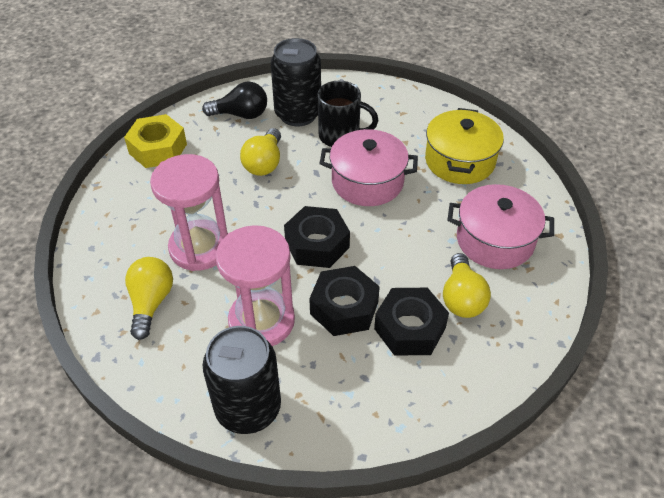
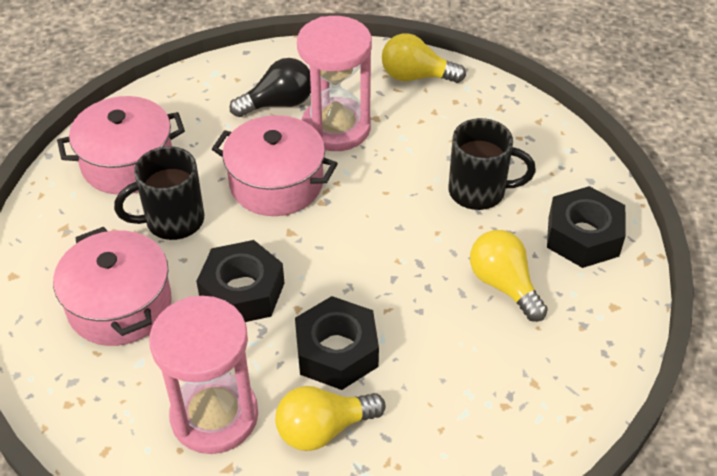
black can: 2 -> 0
black mug: 1 -> 2
pink pot: 2 -> 3
yellow nut: 1 -> 0
yellow pot: 1 -> 0

